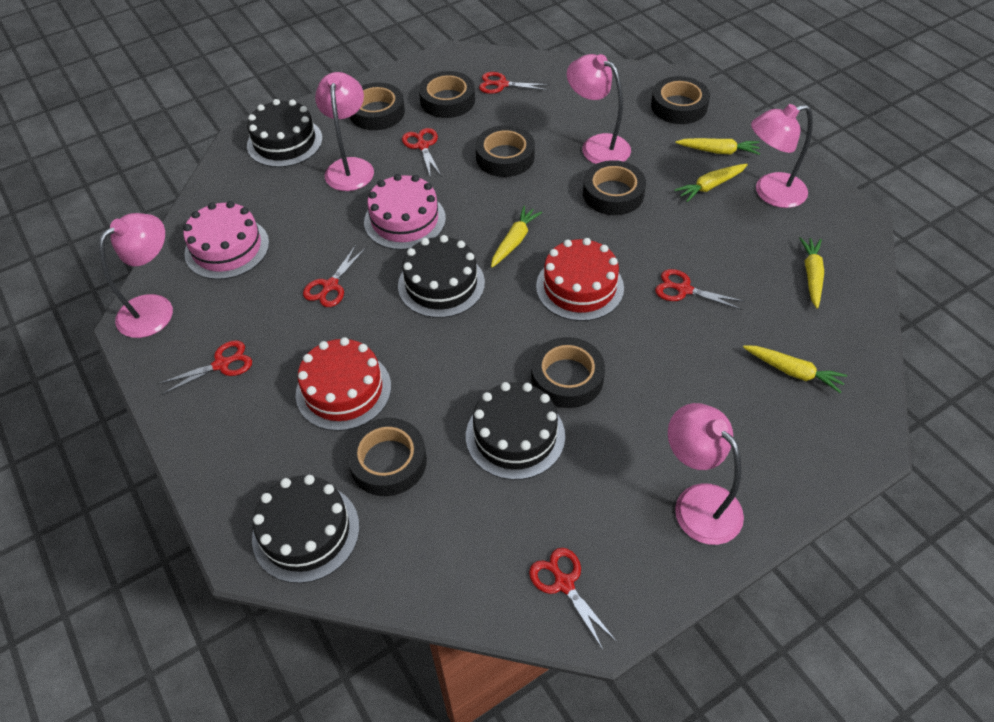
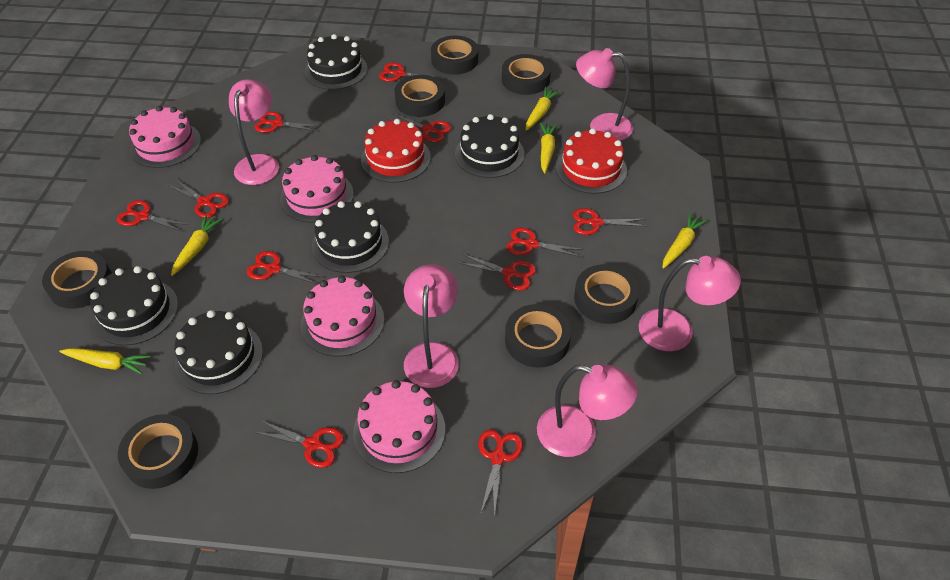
black cake: 4 -> 5
pink cake: 2 -> 4
red scissors: 6 -> 11

